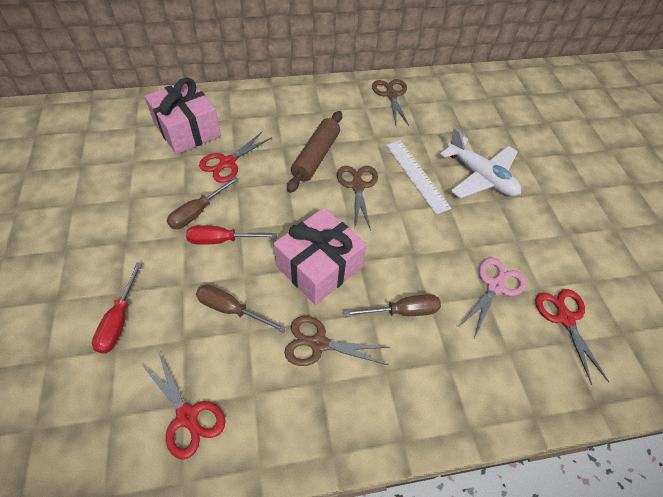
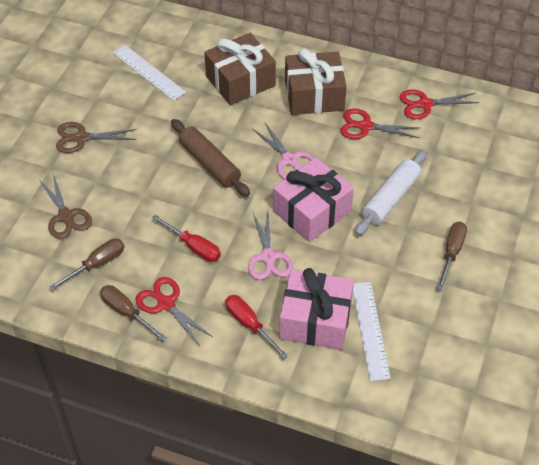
brown gift: 0 -> 2
brown scissors: 3 -> 2
pink scissors: 1 -> 2
white plane: 1 -> 0
white rolling pin: 0 -> 1
white ruler: 1 -> 2

